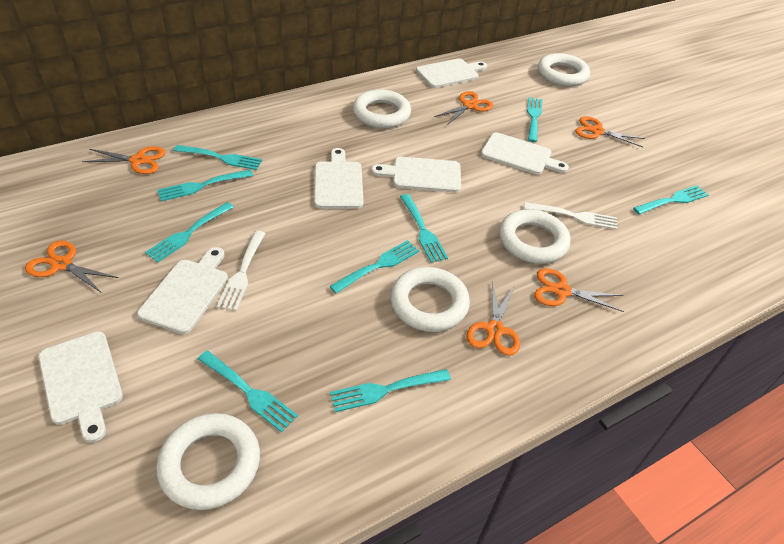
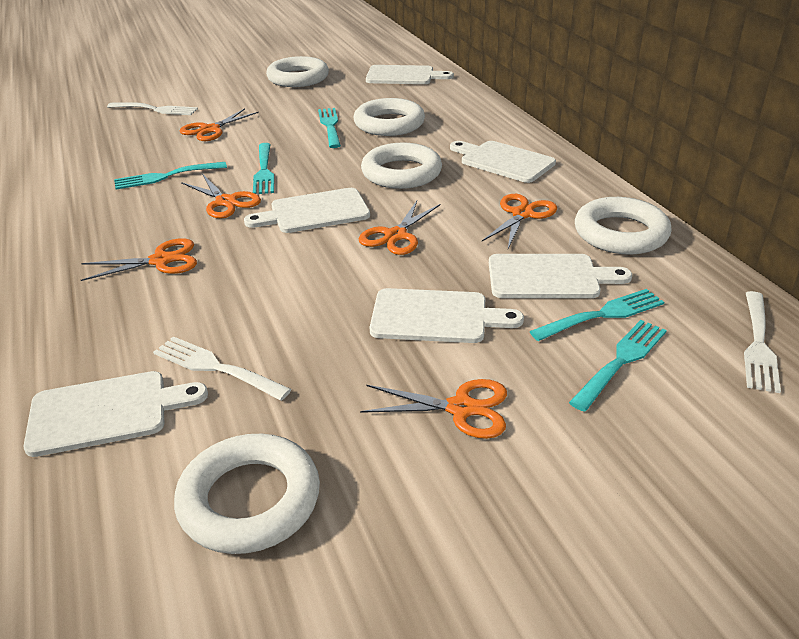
turquoise fork: 9 -> 5
white fork: 2 -> 3

